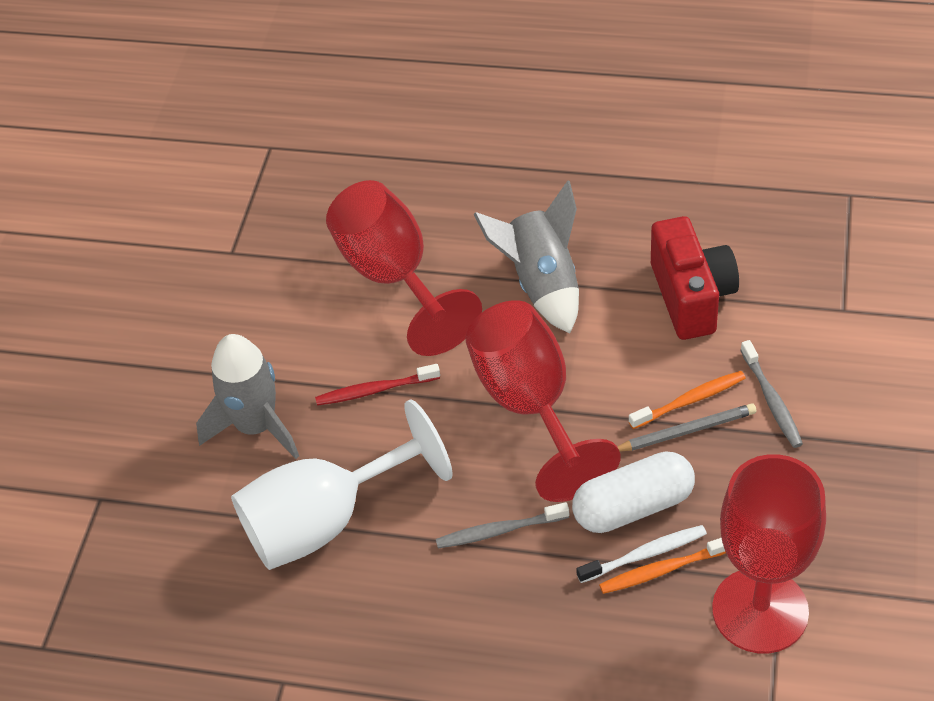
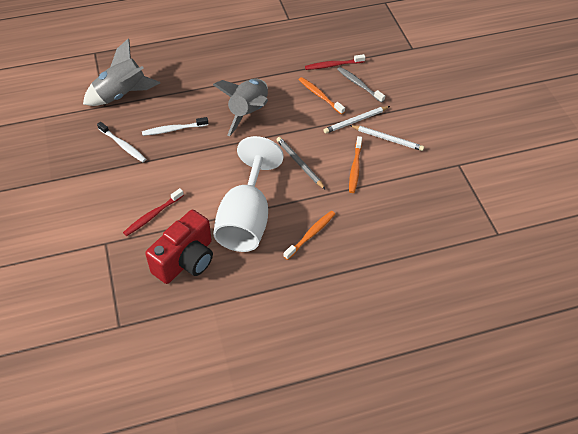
grey toothbrush: 2 -> 1
orange toothbrush: 2 -> 3
red goblet: 3 -> 0
red toothbrush: 1 -> 2
white capsule: 1 -> 0
white pencil: 0 -> 2
white toothbrush: 1 -> 2

